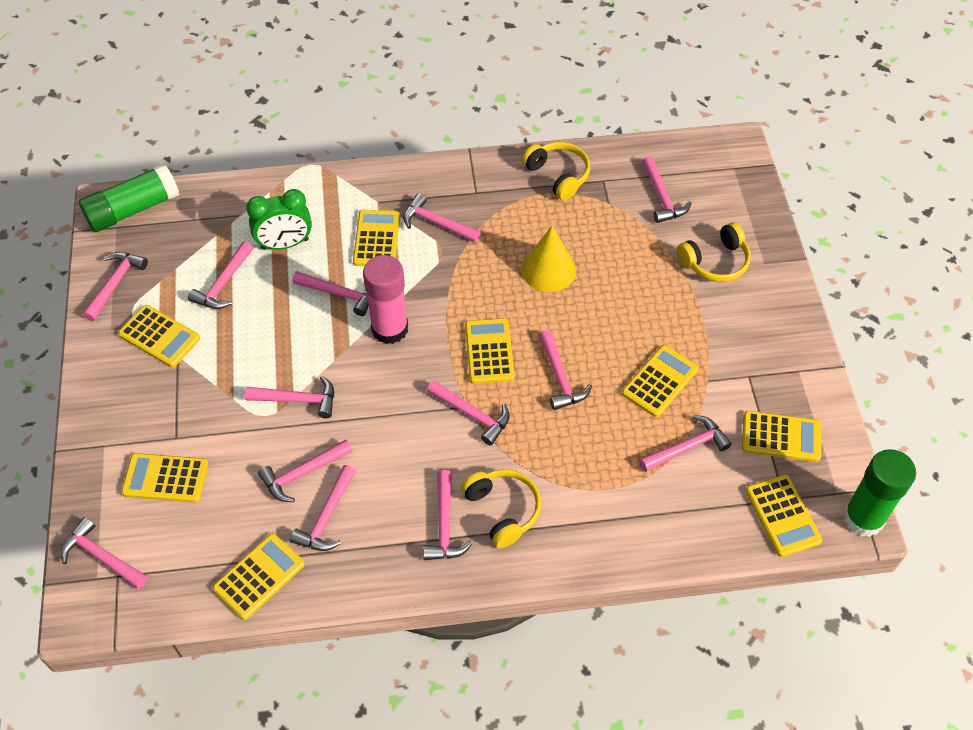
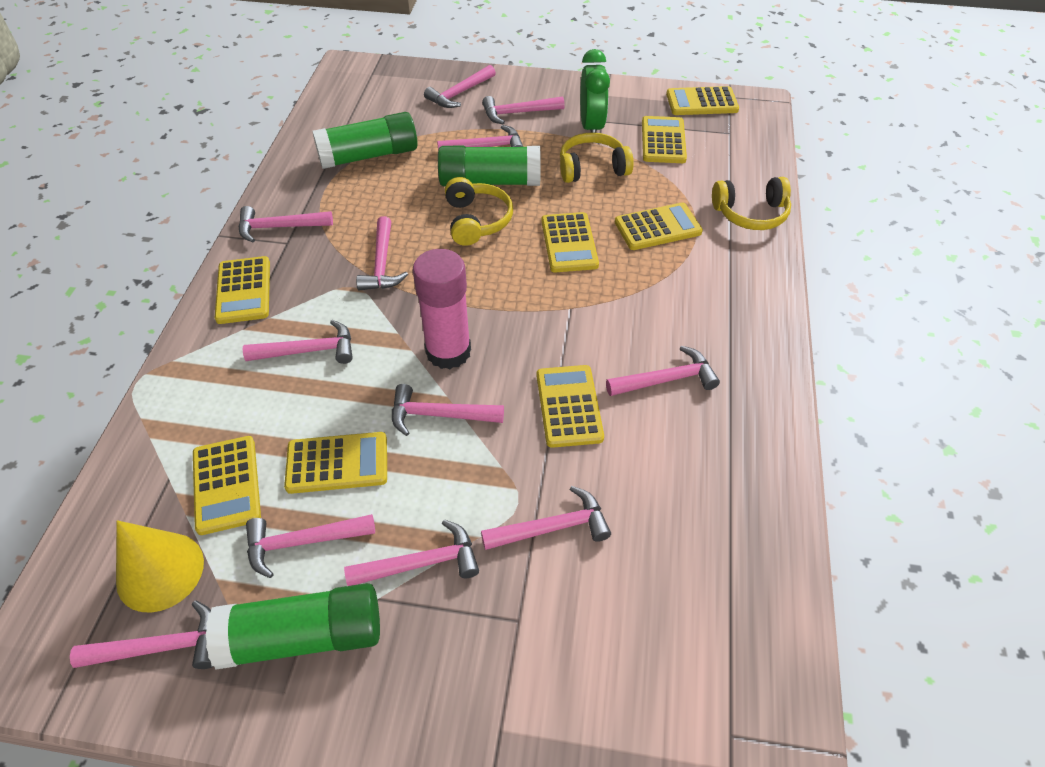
green glue stick: 2 -> 3
pink hammer: 13 -> 12

